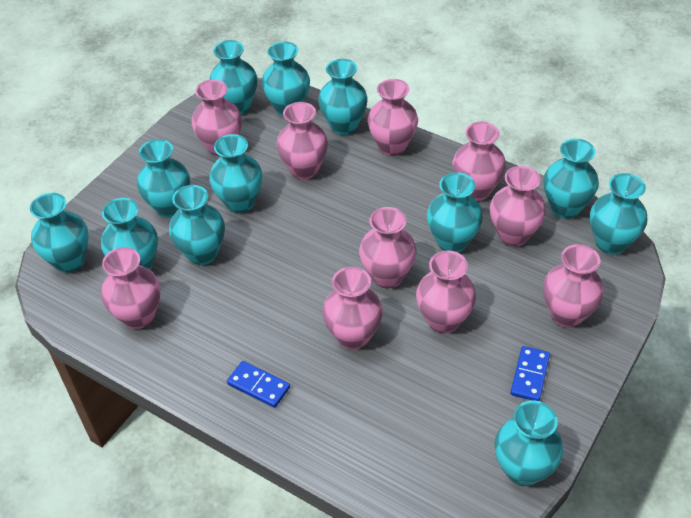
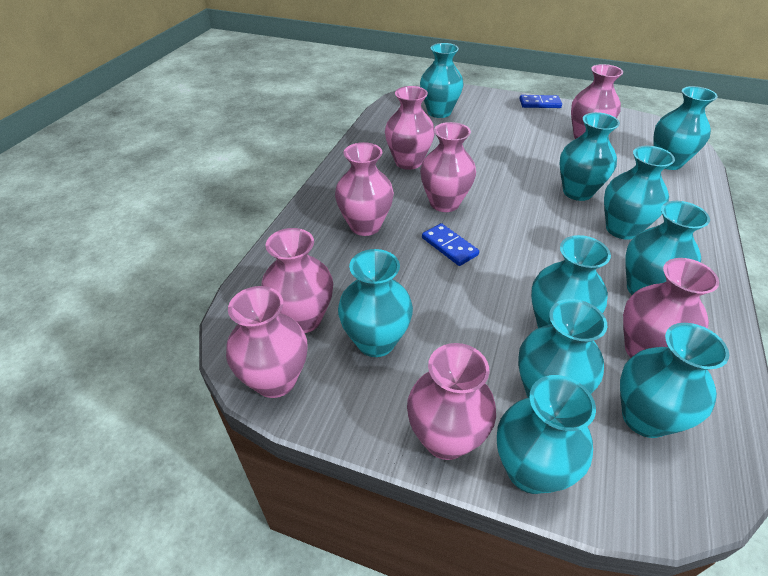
pink vase: 10 -> 8
turquoise vase: 12 -> 10

